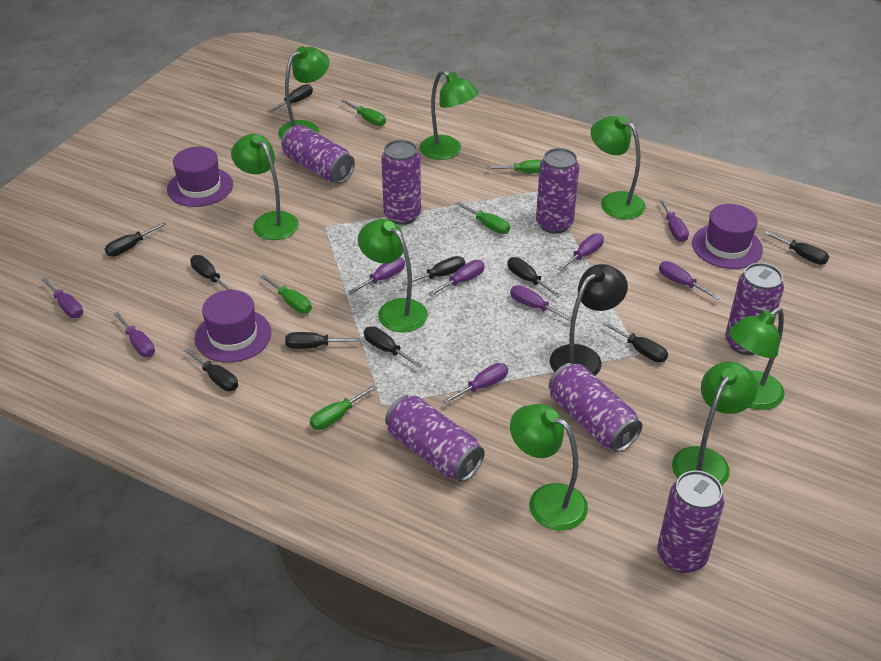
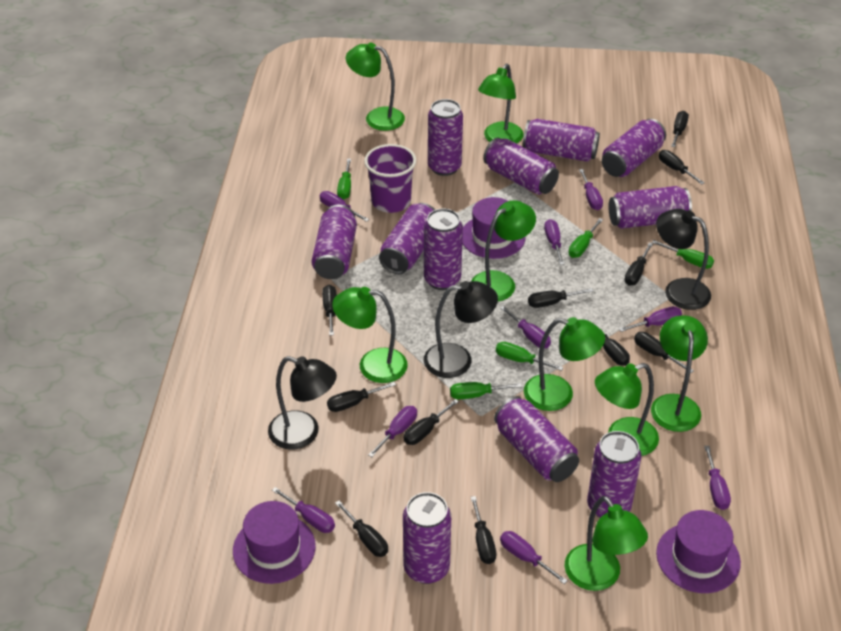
black lamp: 1 -> 3
black screwdriver: 10 -> 11
purple can: 7 -> 11
purple cup: 0 -> 1

